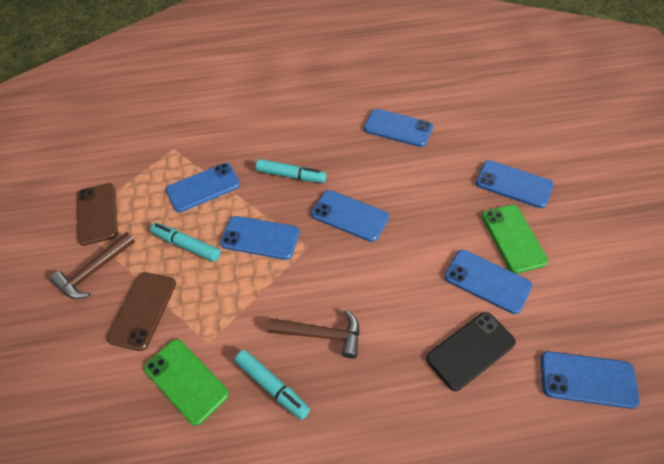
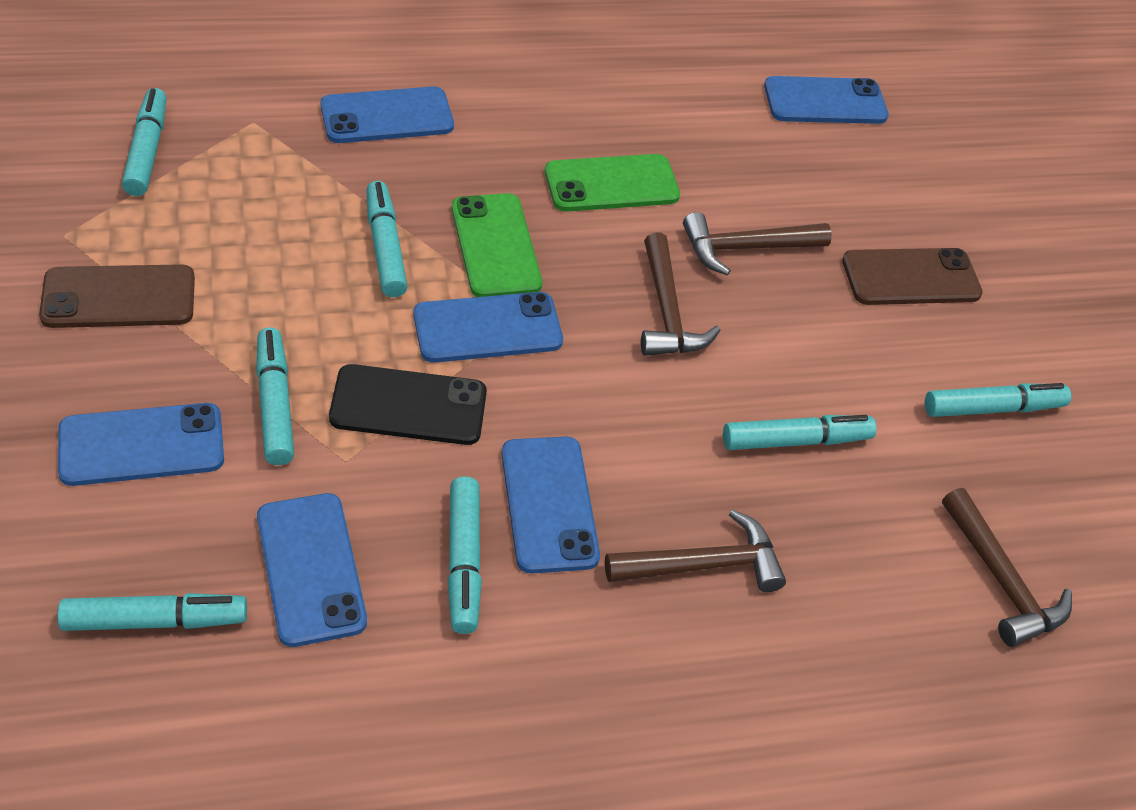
blue phone: 7 -> 6
brown hammer: 2 -> 4
turquoise marker: 3 -> 7

